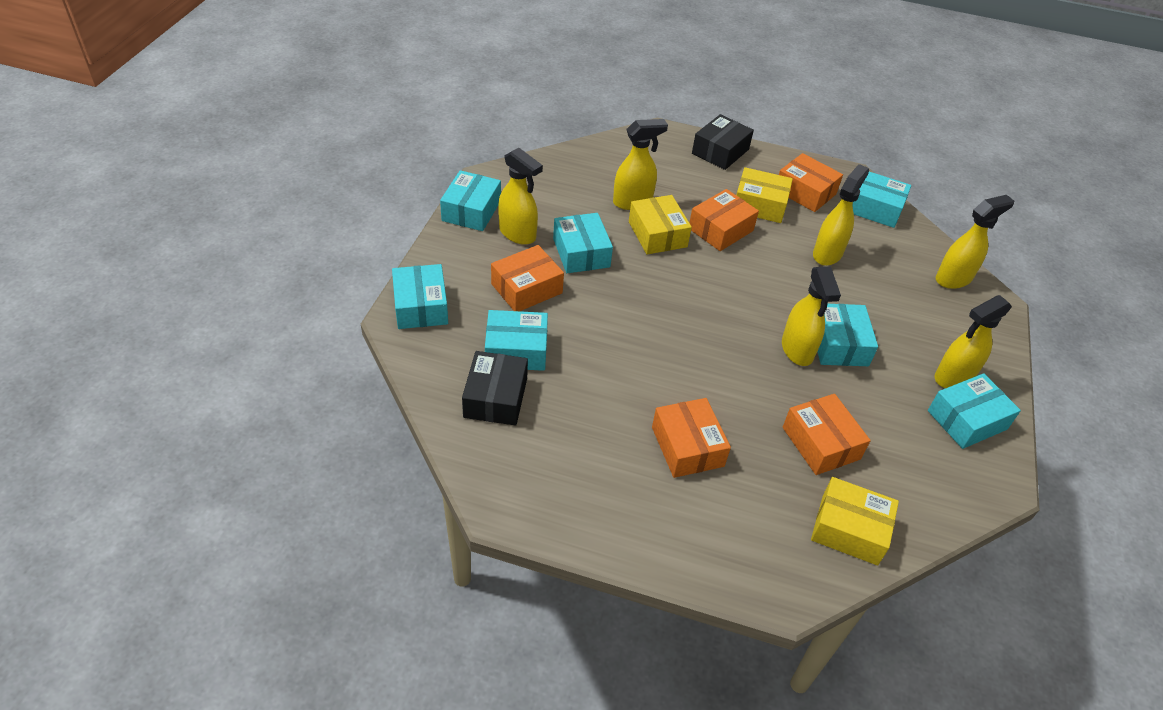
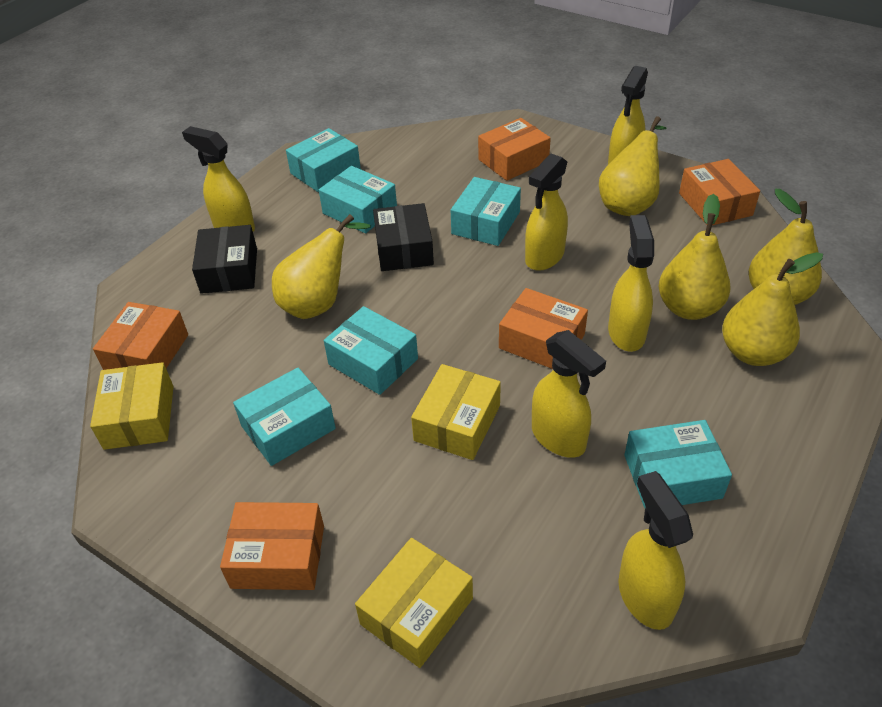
turquoise box: 7 -> 6
yellow pear: 0 -> 5

